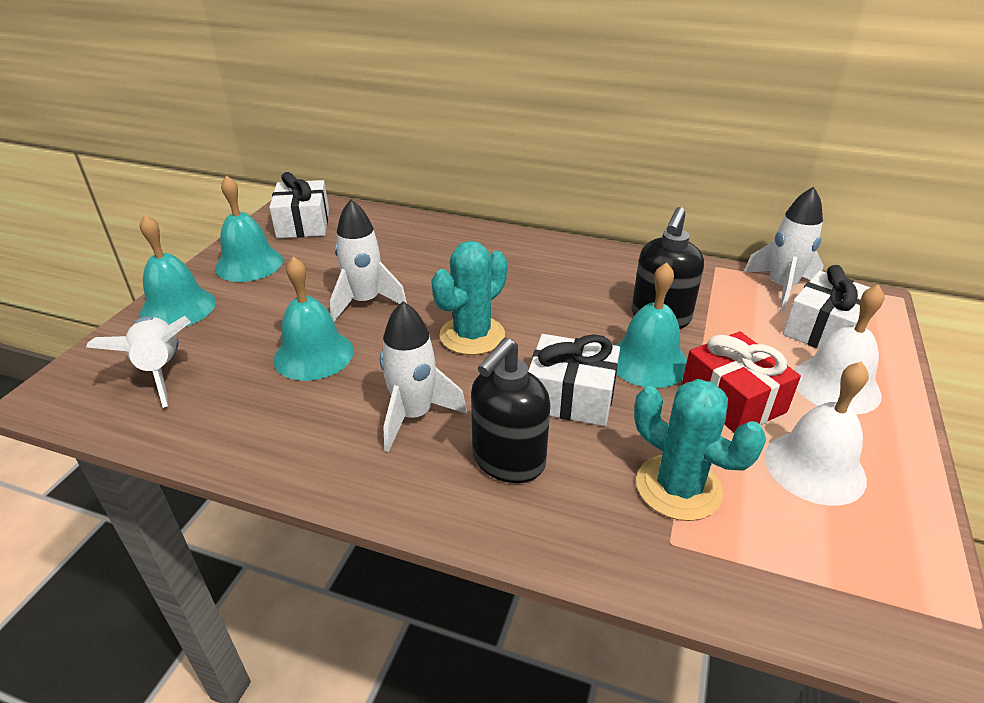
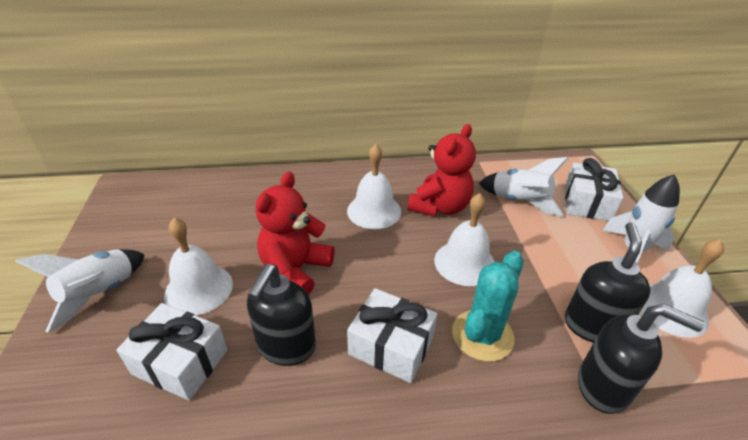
black soap dispenser: 2 -> 3
red gift: 1 -> 0
red teddy bear: 0 -> 2
turquoise bell: 4 -> 0
turquoise cactus: 2 -> 1
white bell: 2 -> 4
white rocket: 4 -> 3

